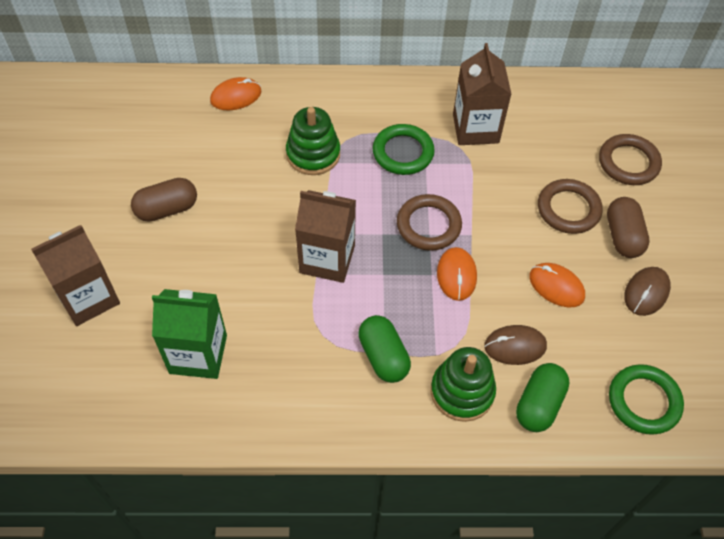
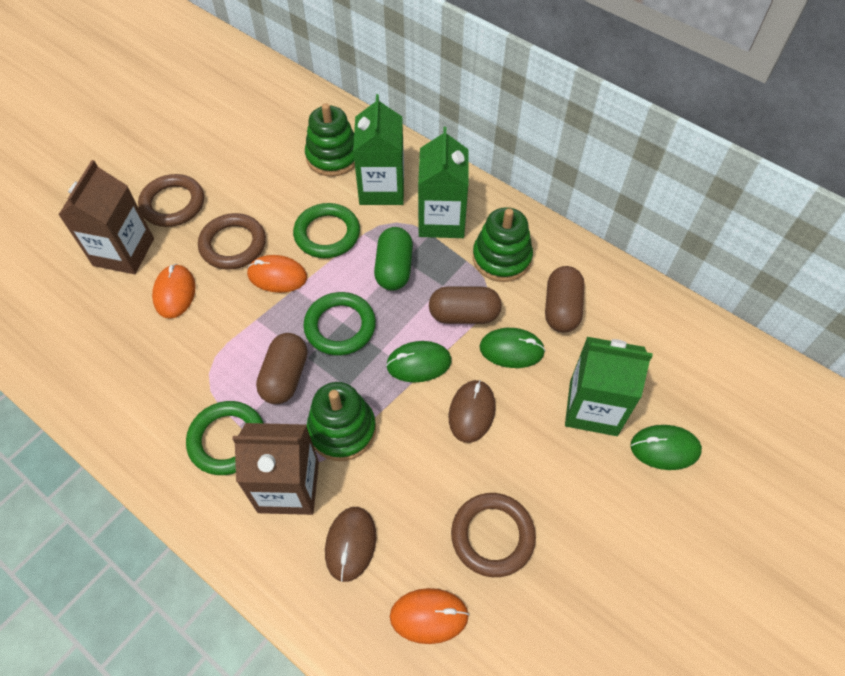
brown capsule: 2 -> 3
brown carton: 3 -> 2
green capsule: 2 -> 1
green carton: 1 -> 3
green mouse: 0 -> 3
green ring: 2 -> 3
green stacking toy: 2 -> 3

